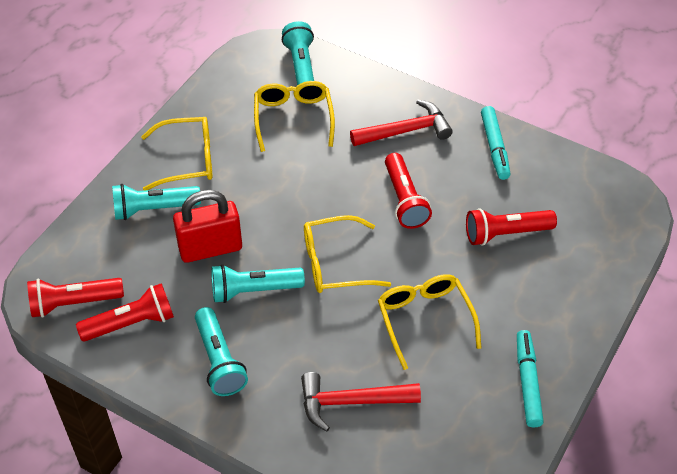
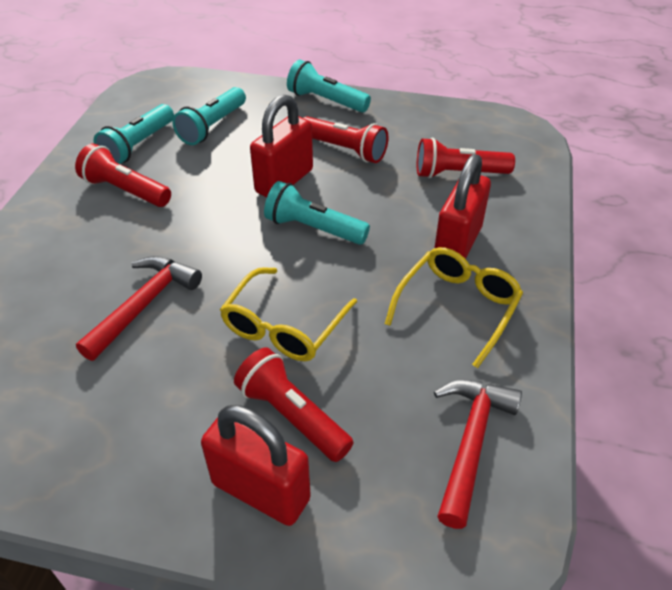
red padlock: 1 -> 3
turquoise marker: 2 -> 0
yellow glasses: 4 -> 2

